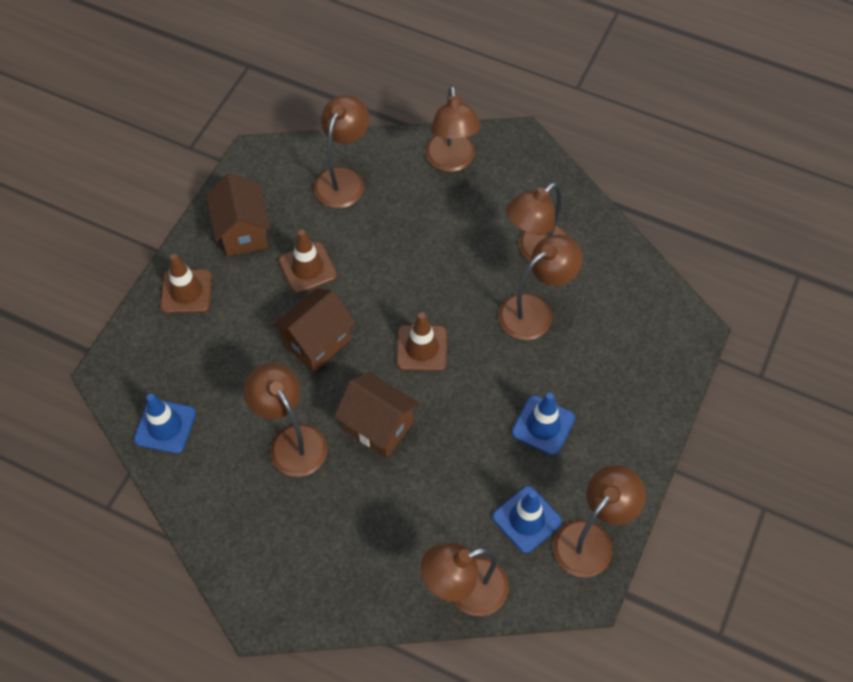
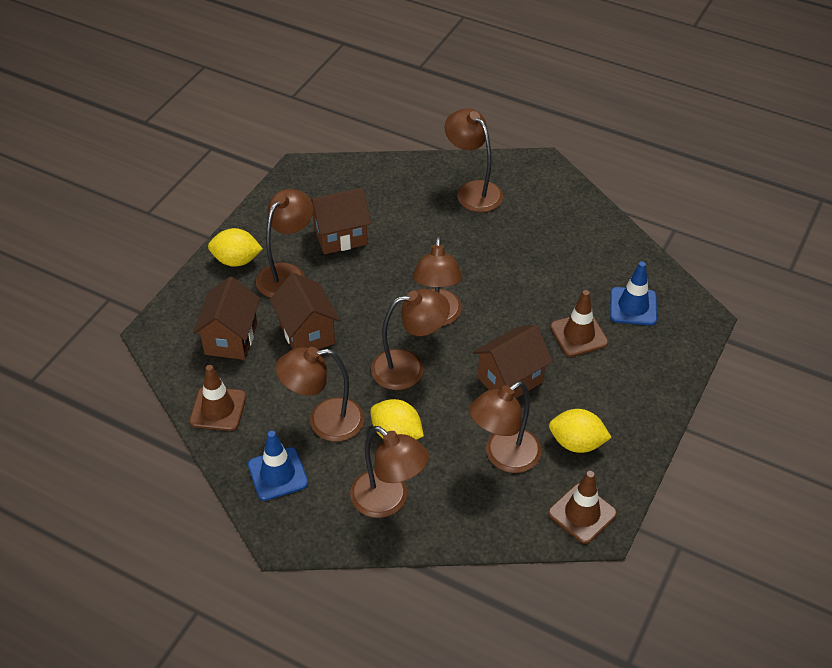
blue traffic cone: 3 -> 2
brown house: 3 -> 4
yellow lemon: 0 -> 3

